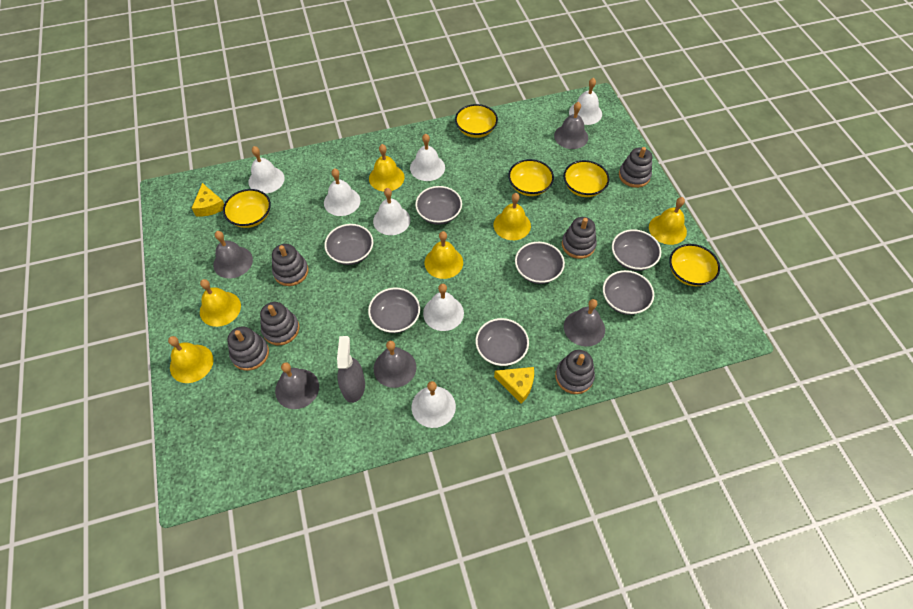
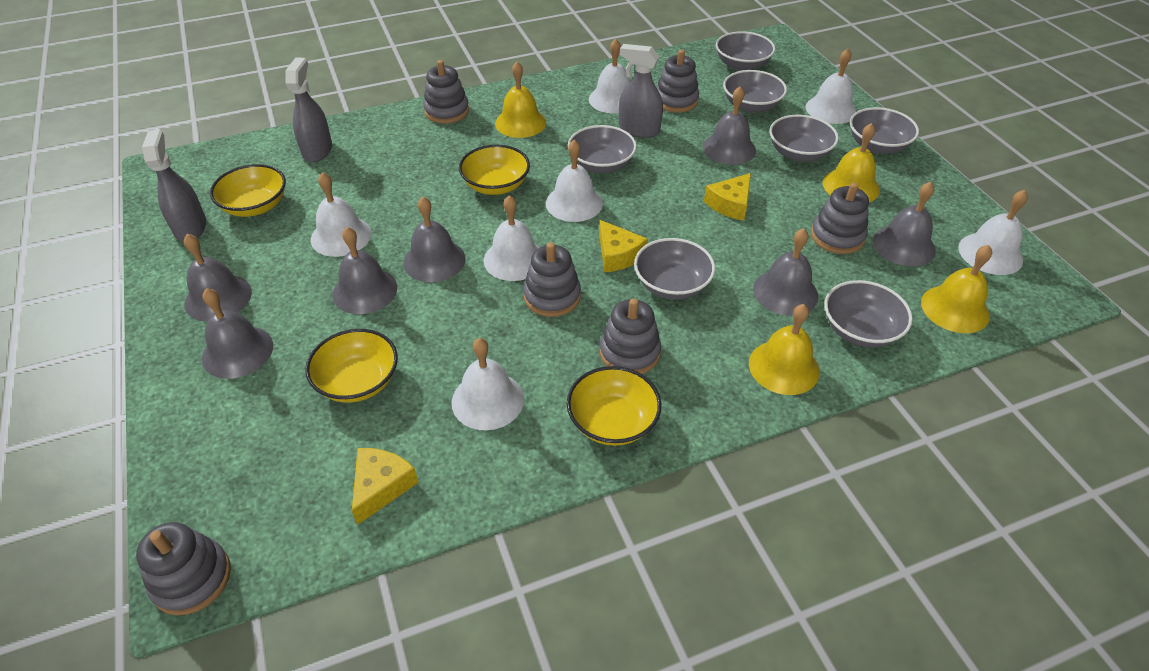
grey bell: 5 -> 7
grey spray bottle: 1 -> 3
yellow bell: 6 -> 4
yellow bowl: 5 -> 4
yellow cheese: 2 -> 3

